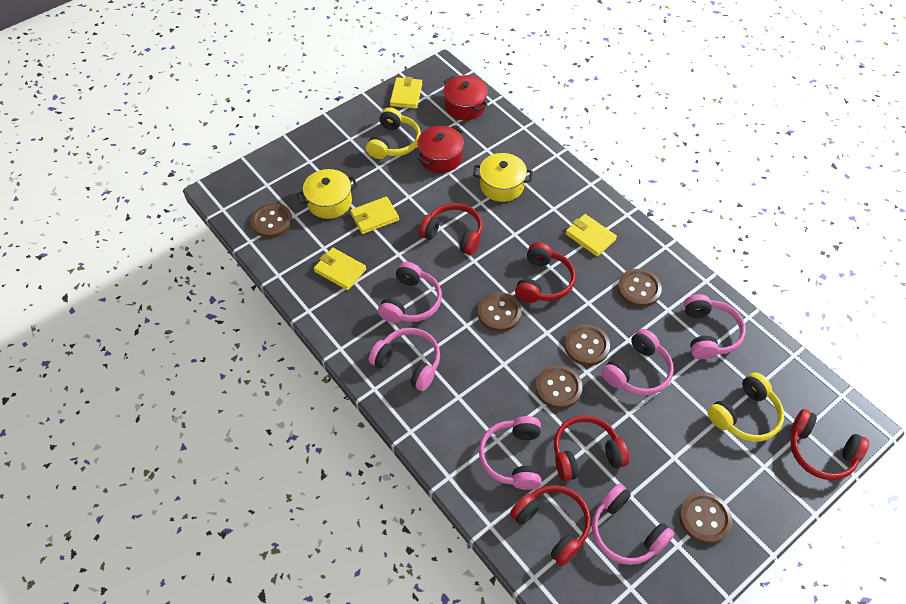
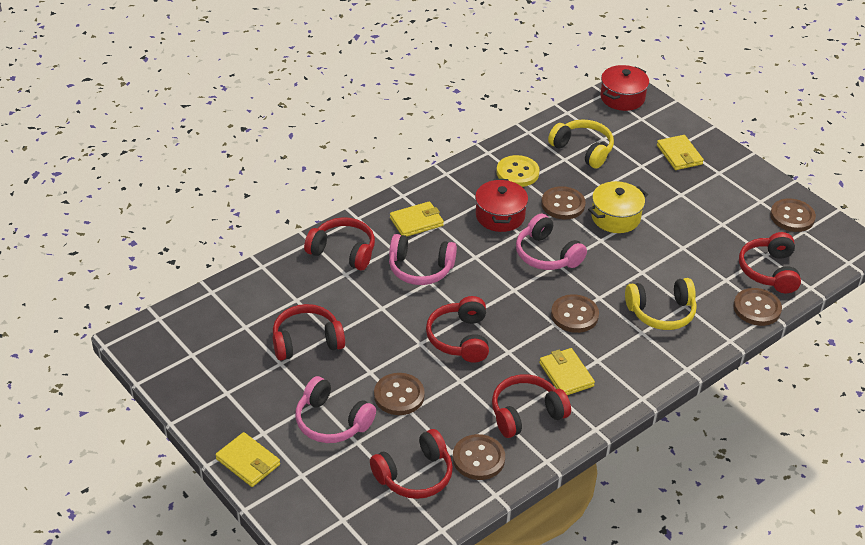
pink headphones: 6 -> 3
red headphones: 5 -> 6
yellow button: 0 -> 1
yellow pot: 2 -> 1

